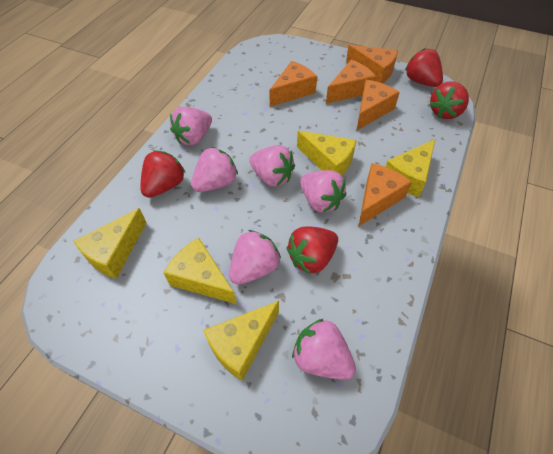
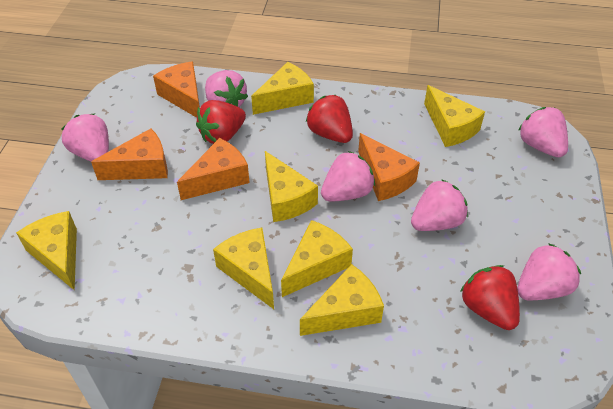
orange cheese: 5 -> 4
red strawberry: 4 -> 3
yellow cheese: 5 -> 7

